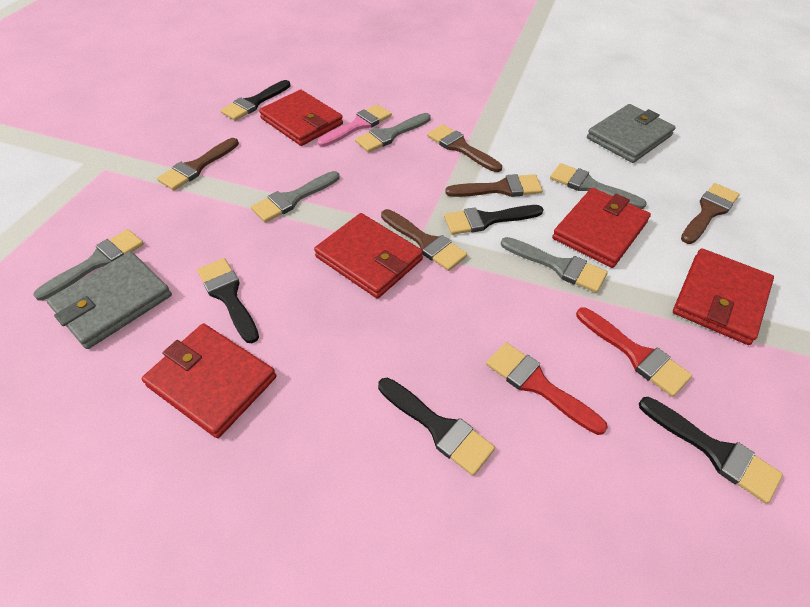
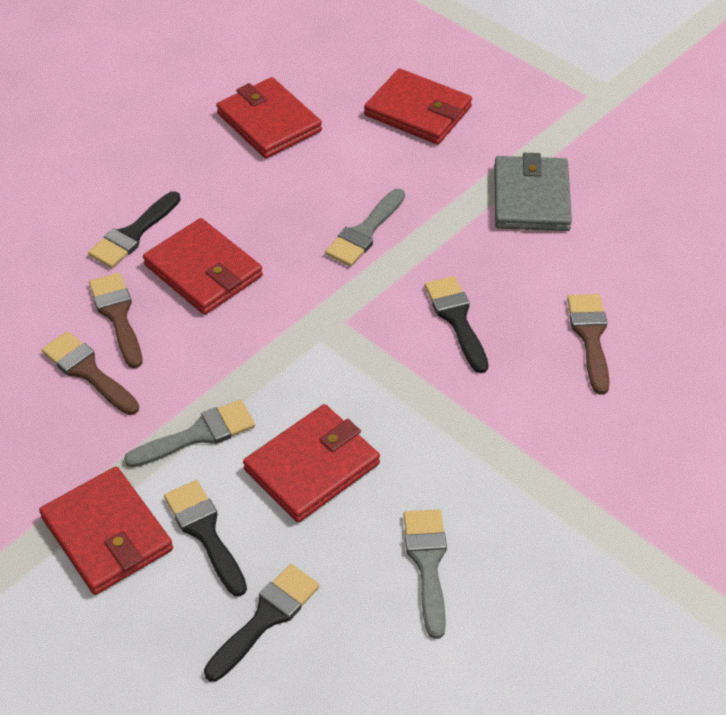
black brush: 5 -> 4
brown brush: 5 -> 3
grey brush: 5 -> 3
grey wallet: 2 -> 1
pink brush: 1 -> 0
red brush: 2 -> 0

